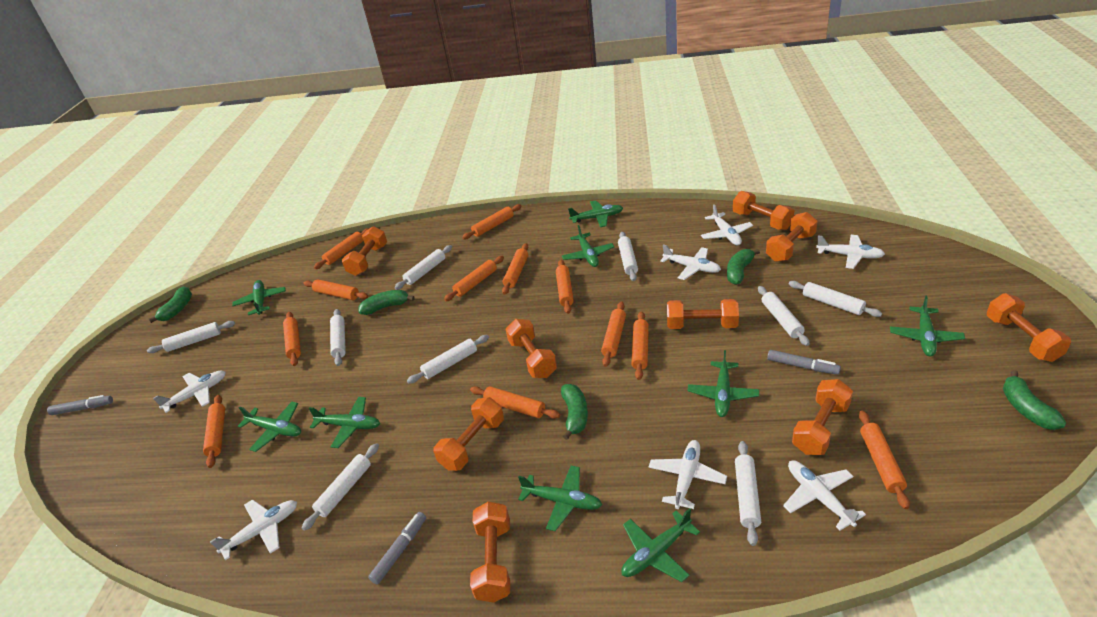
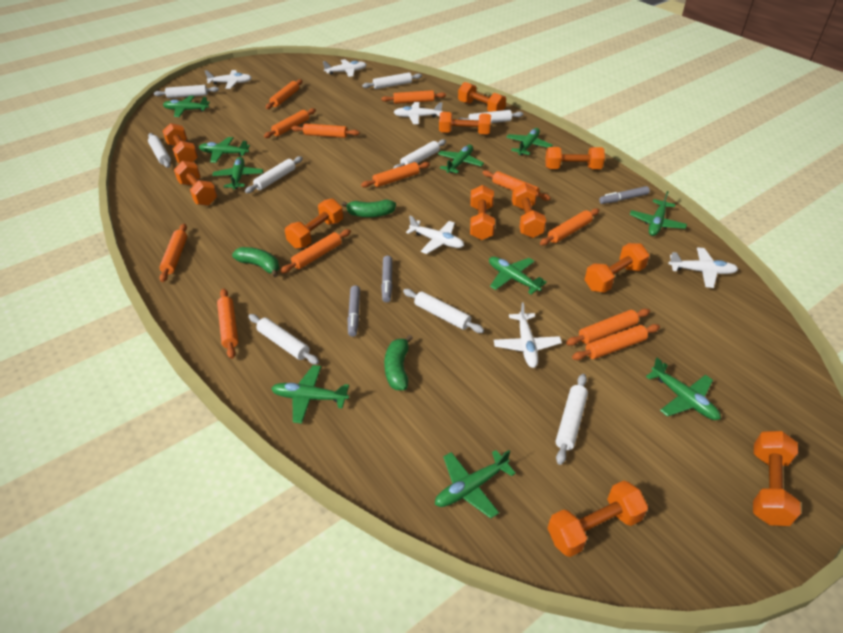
green banana: 5 -> 3
green plane: 9 -> 10
orange dumbbell: 9 -> 11
white plane: 7 -> 6

